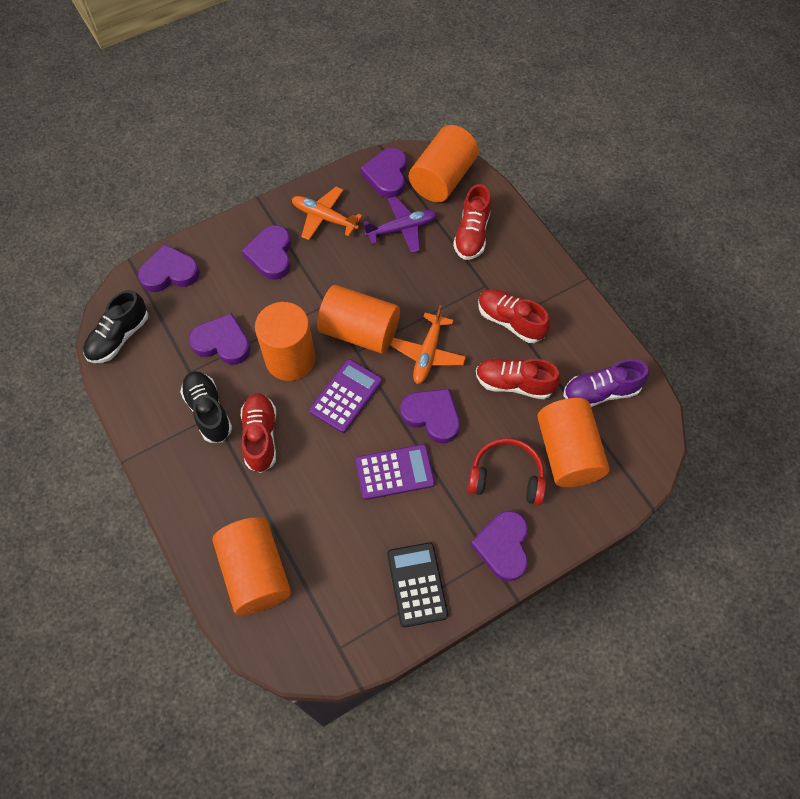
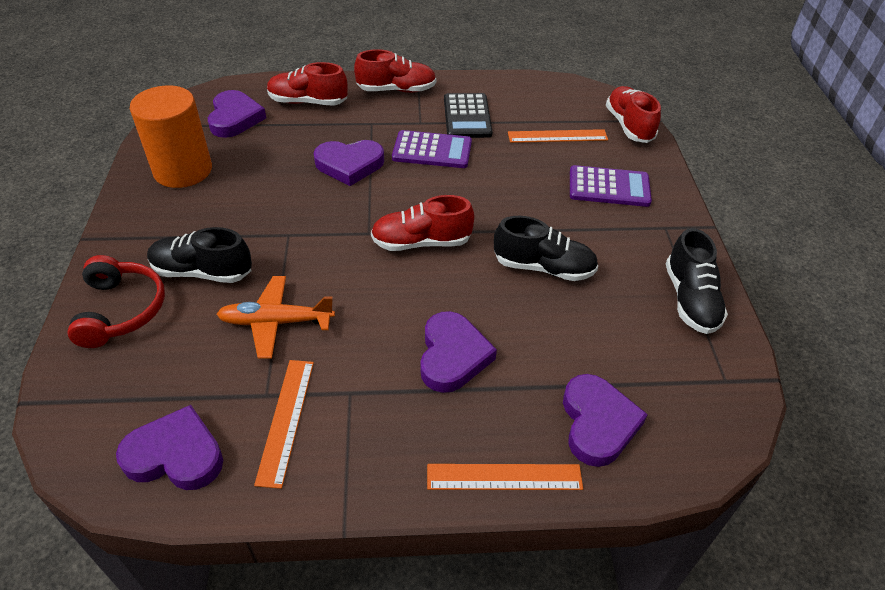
black shoe: 2 -> 3
orange cylinder: 5 -> 1
orange plane: 2 -> 1
orange ruler: 0 -> 3
purple heart: 6 -> 5
purple plane: 1 -> 0
purple shoe: 1 -> 0

